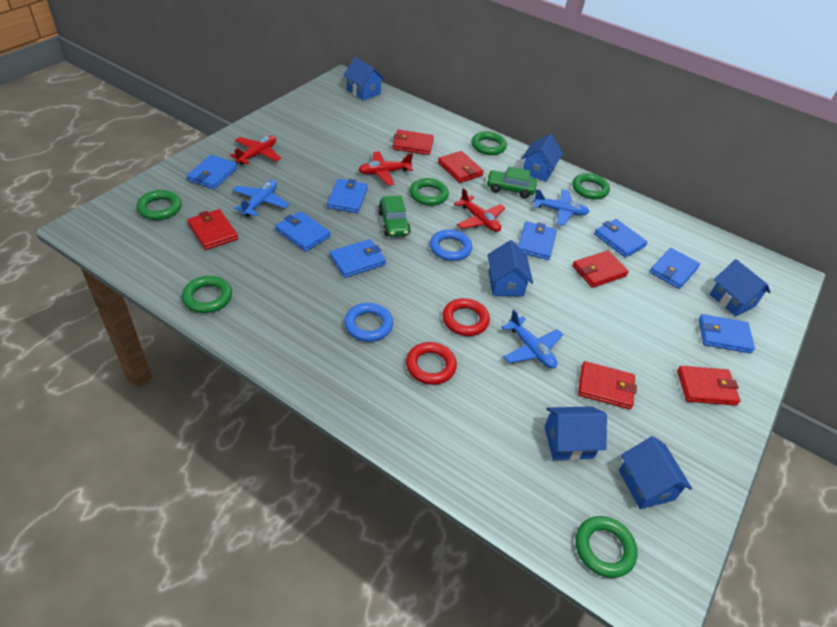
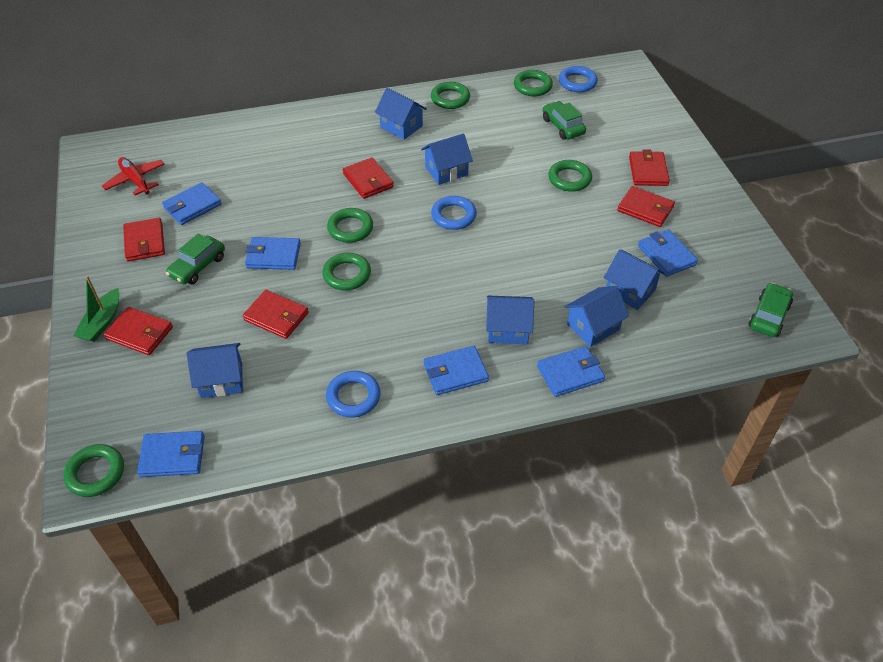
blue plane: 3 -> 0
blue ring: 2 -> 3
blue wallet: 8 -> 6
green boat: 0 -> 1
green car: 2 -> 3
red plane: 3 -> 1
red ring: 2 -> 0

